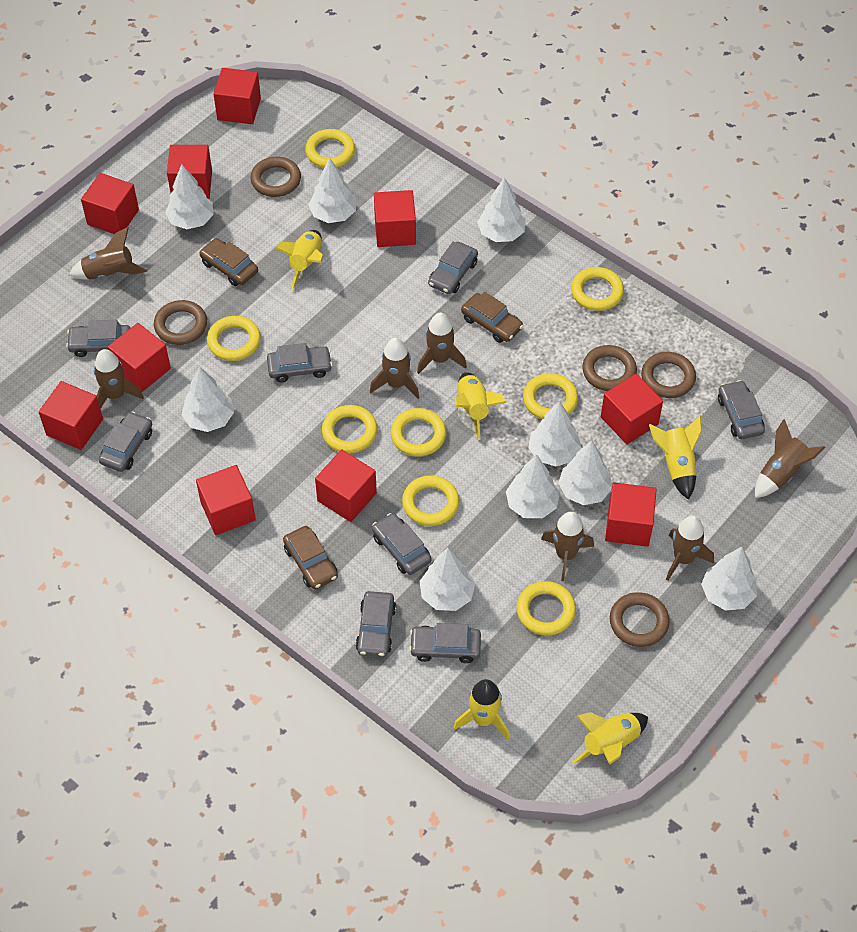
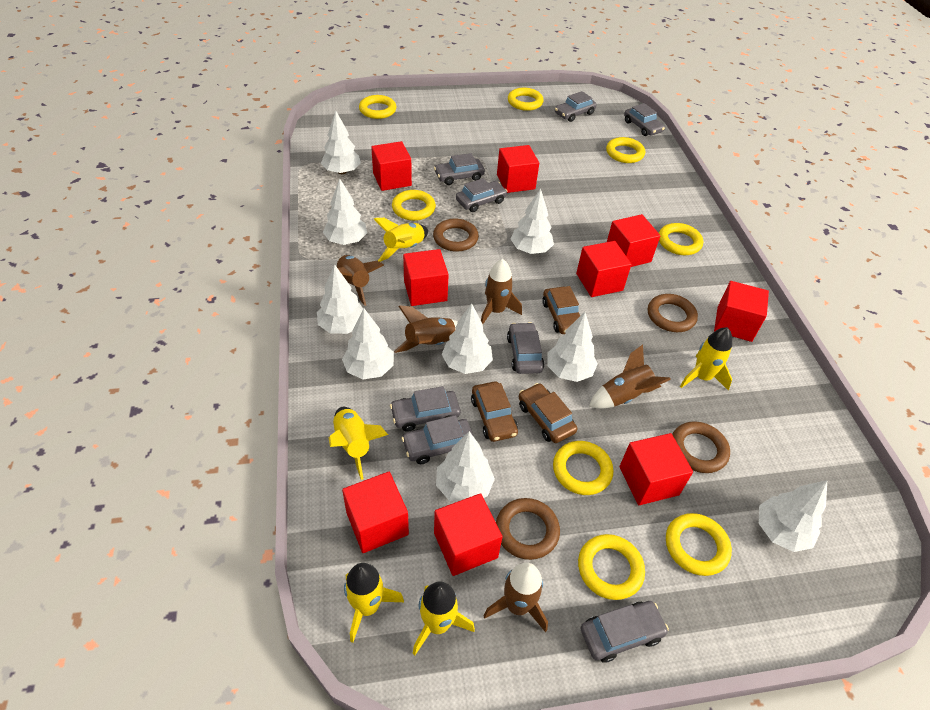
brown ring: 5 -> 4
brown rocket: 7 -> 5
red cube: 10 -> 9

